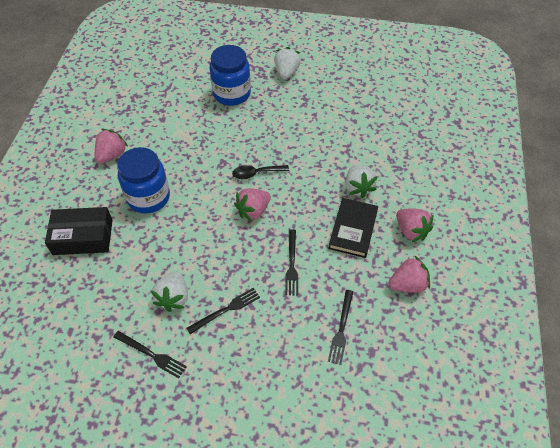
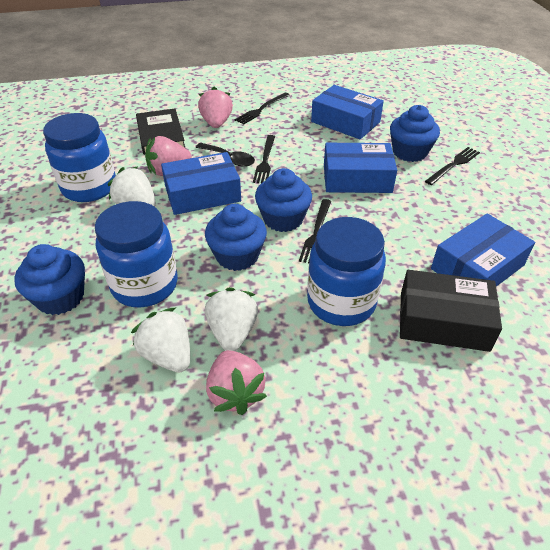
blue box: 0 -> 4
blue cupcake: 0 -> 4
blue jar: 2 -> 3
pink strawberry: 4 -> 3

